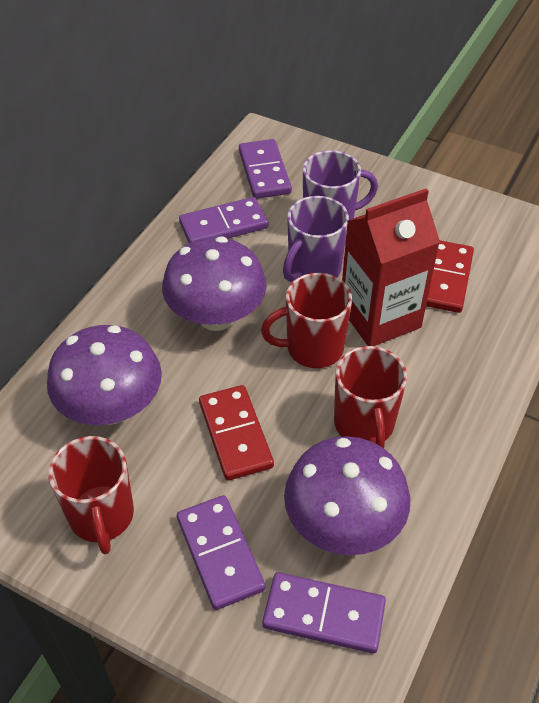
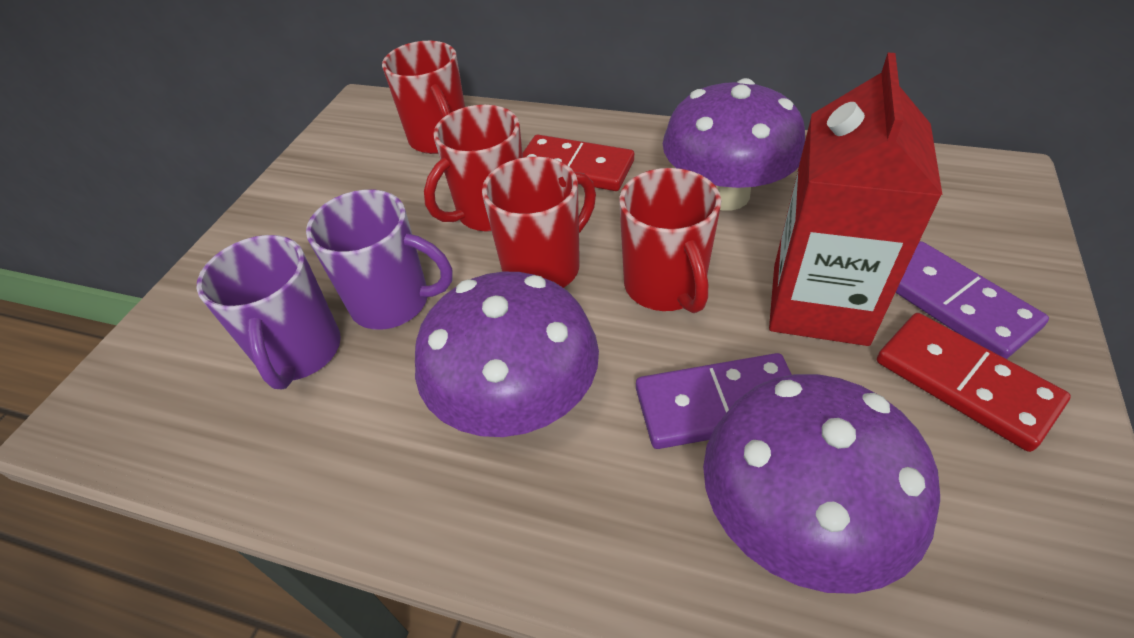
purple domino: 4 -> 2
red mug: 3 -> 4

